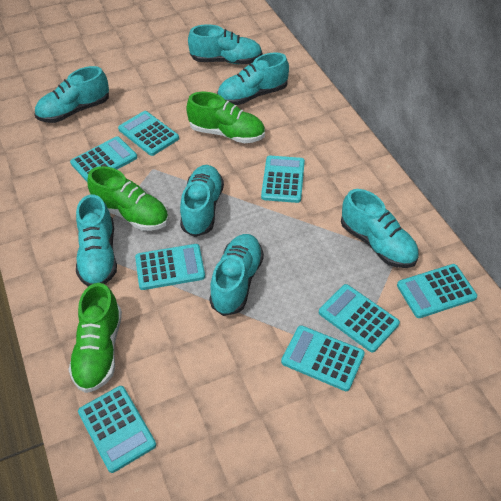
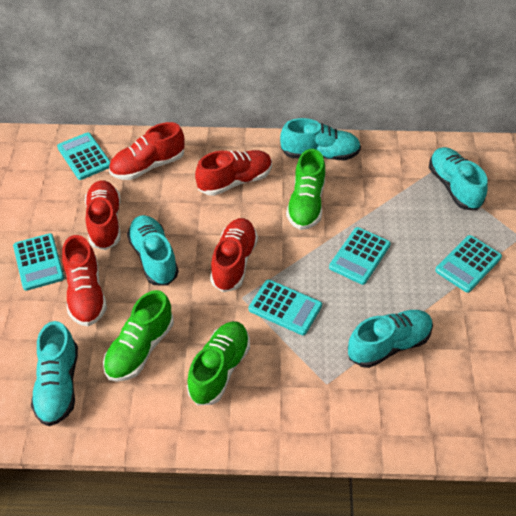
red shoe: 0 -> 5
turquoise calculator: 8 -> 5
turquoise shoe: 7 -> 5

